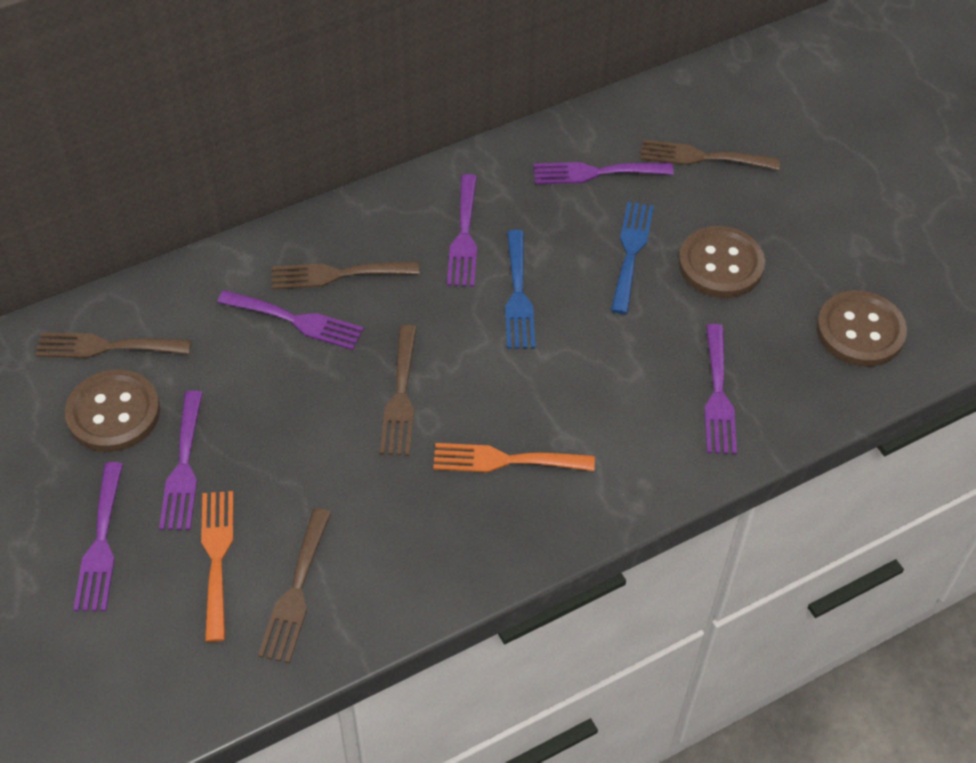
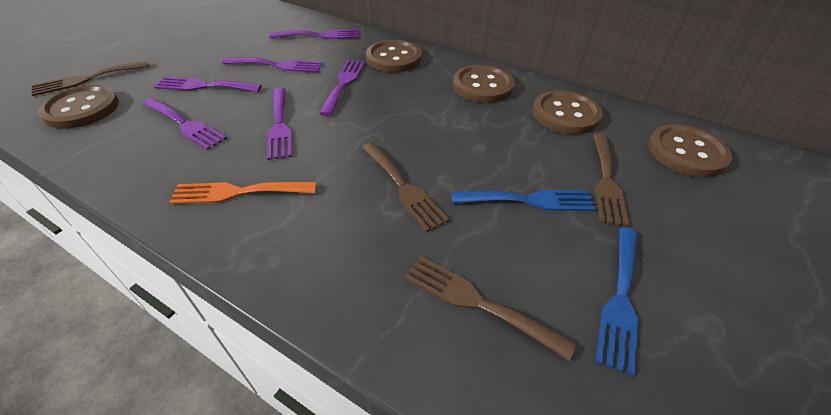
brown button: 3 -> 5
brown fork: 5 -> 4
orange fork: 2 -> 1

